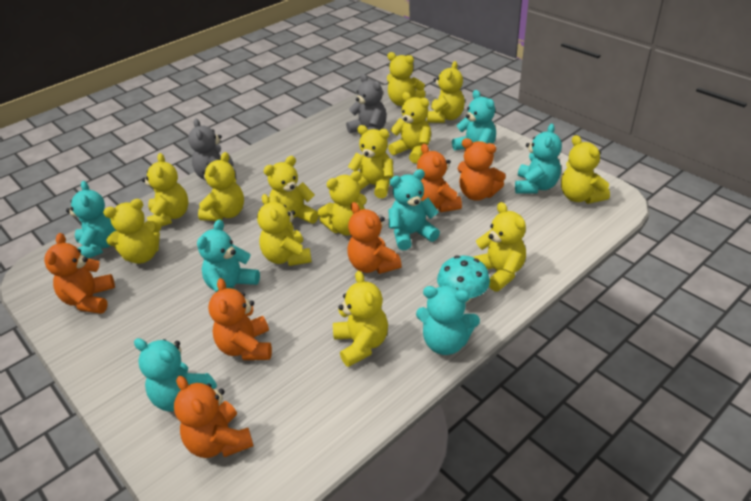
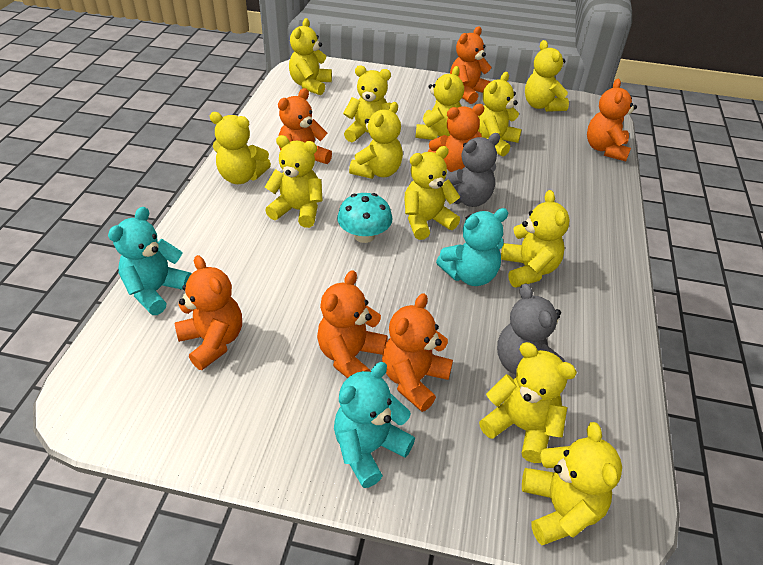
orange teddy bear: 6 -> 7
turquoise teddy bear: 7 -> 3
yellow teddy bear: 13 -> 12

